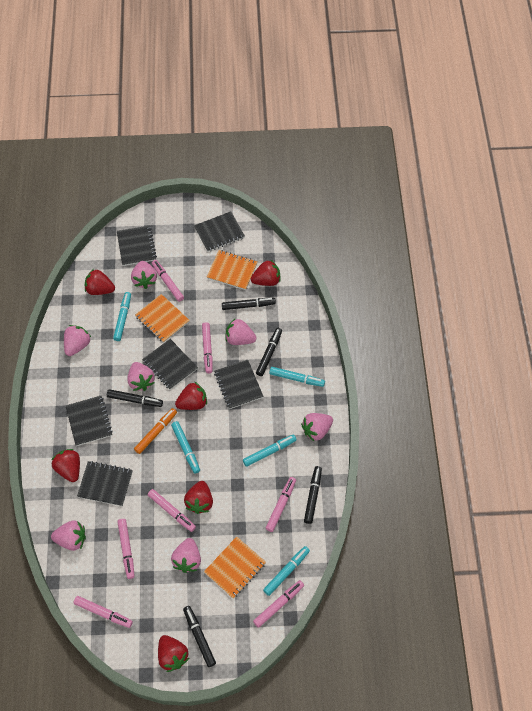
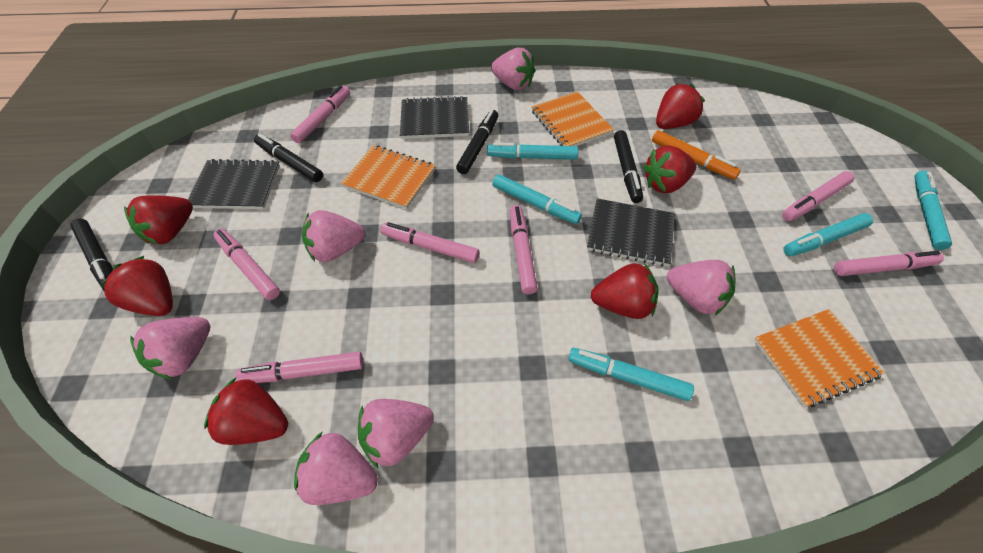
black marker: 5 -> 4
black notebook: 6 -> 3
pink strawberry: 7 -> 6

